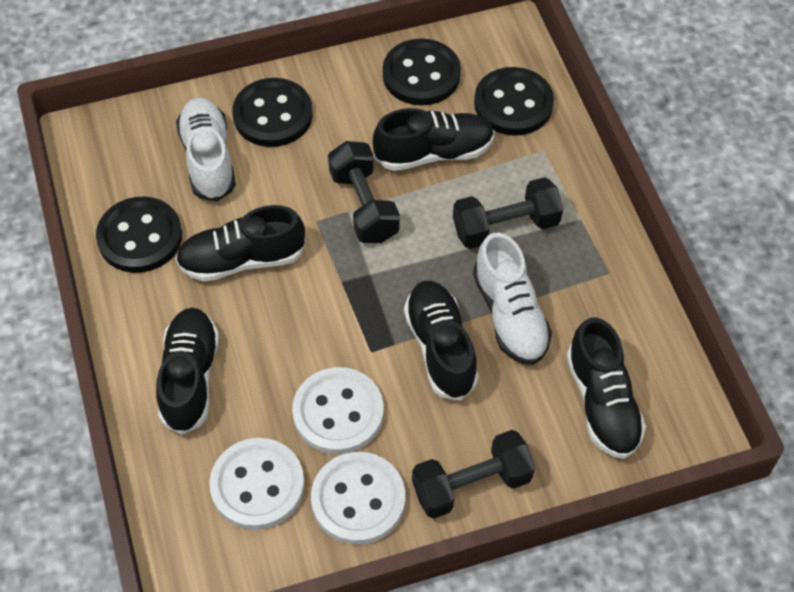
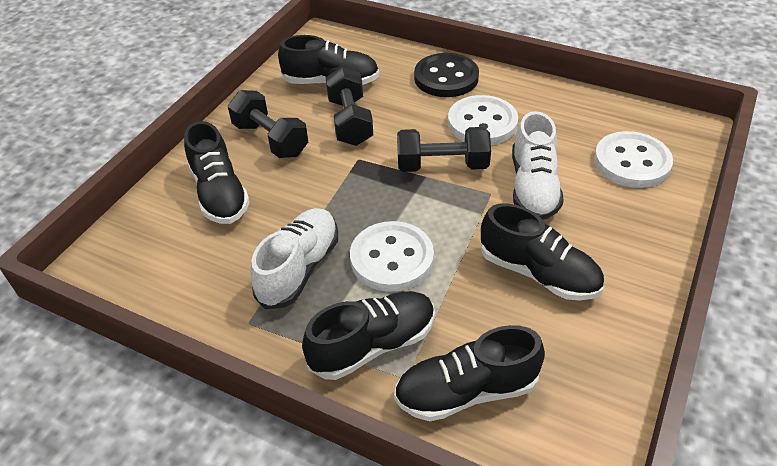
black button: 4 -> 1

